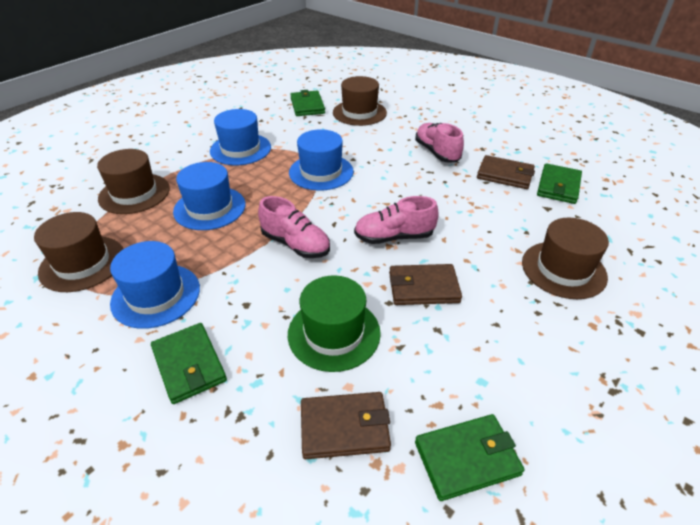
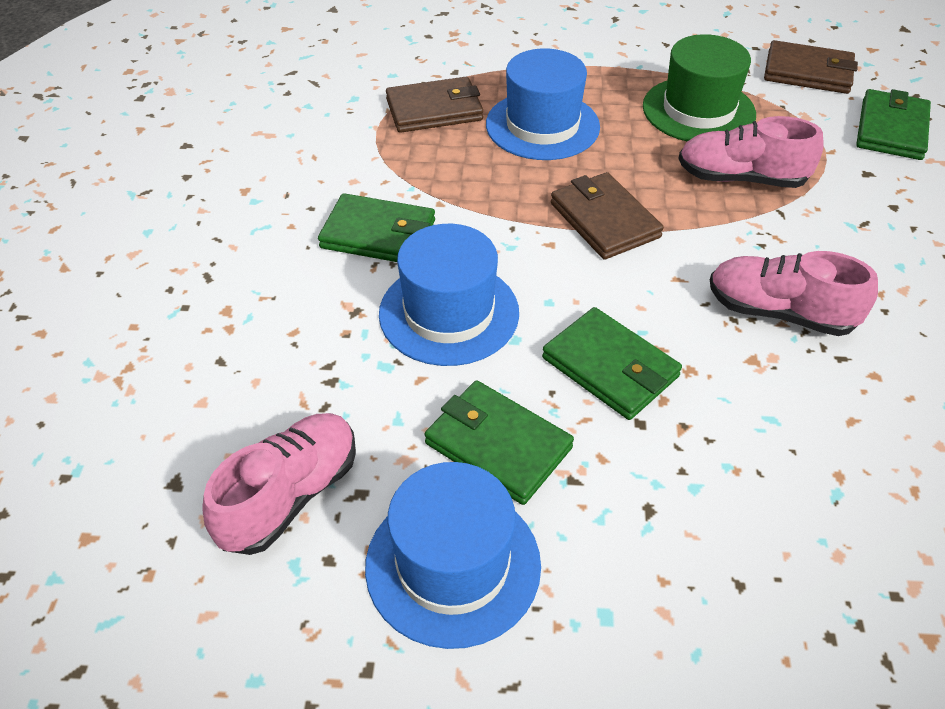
blue hat: 4 -> 3
brown hat: 4 -> 0

